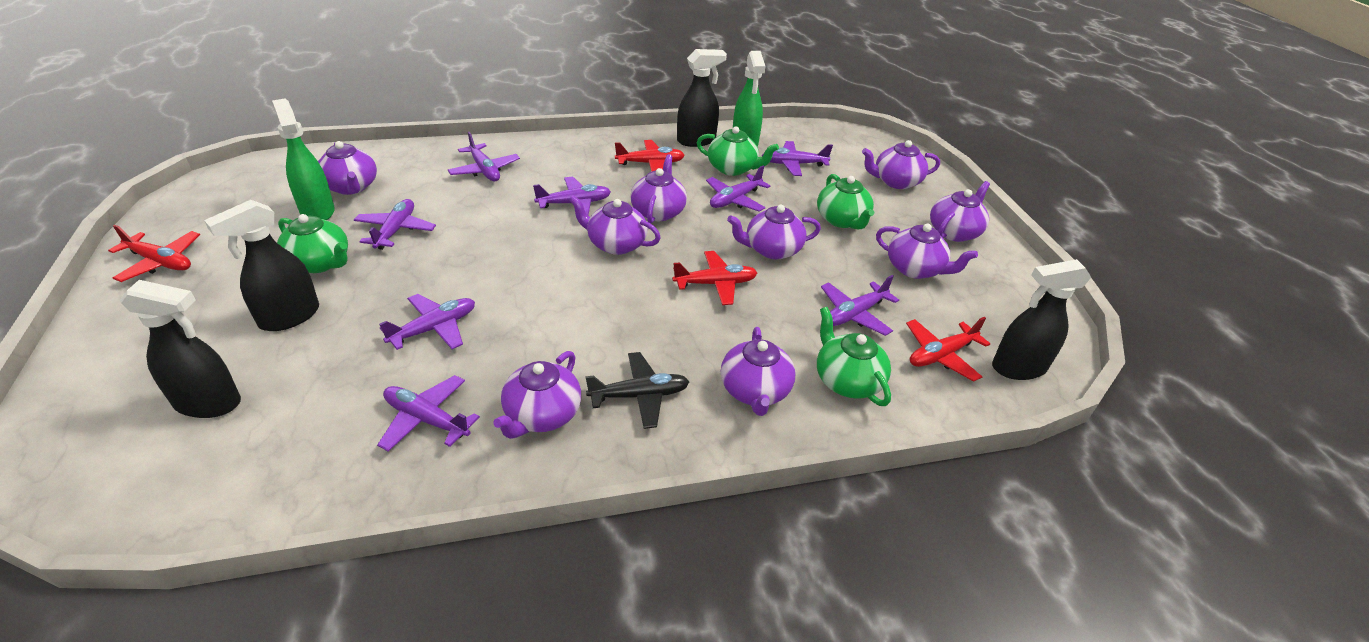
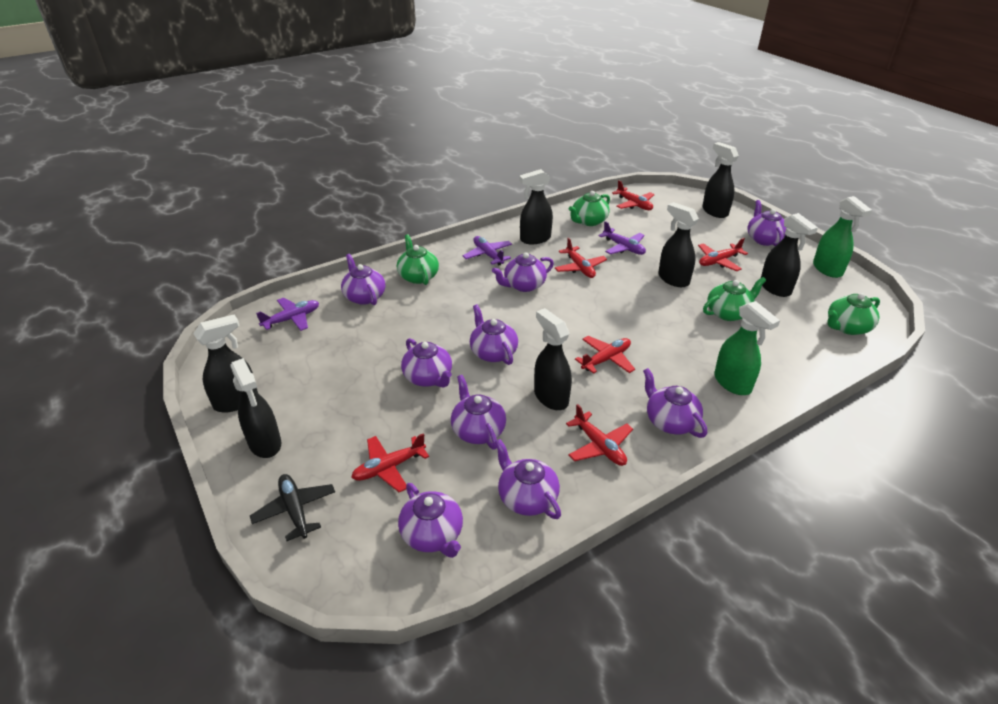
black spray bottle: 4 -> 7
purple plane: 8 -> 3
red plane: 4 -> 6

